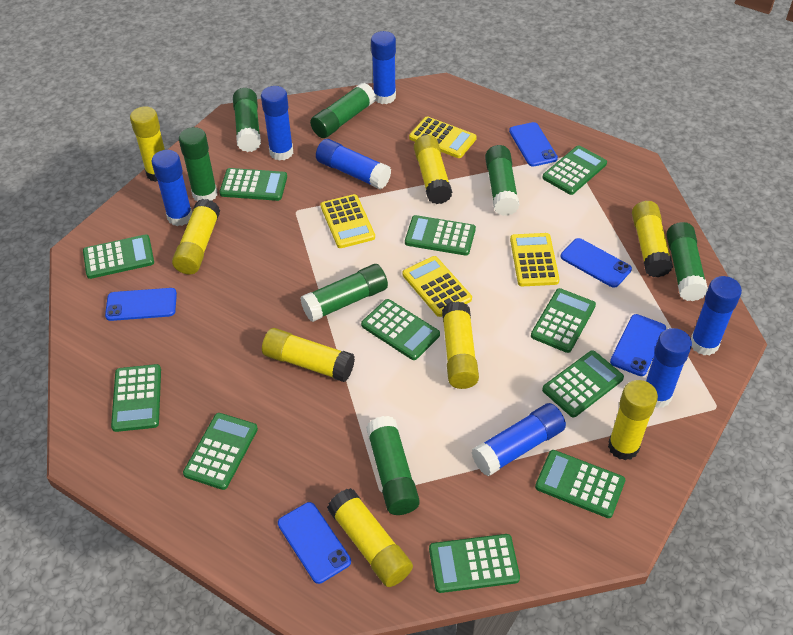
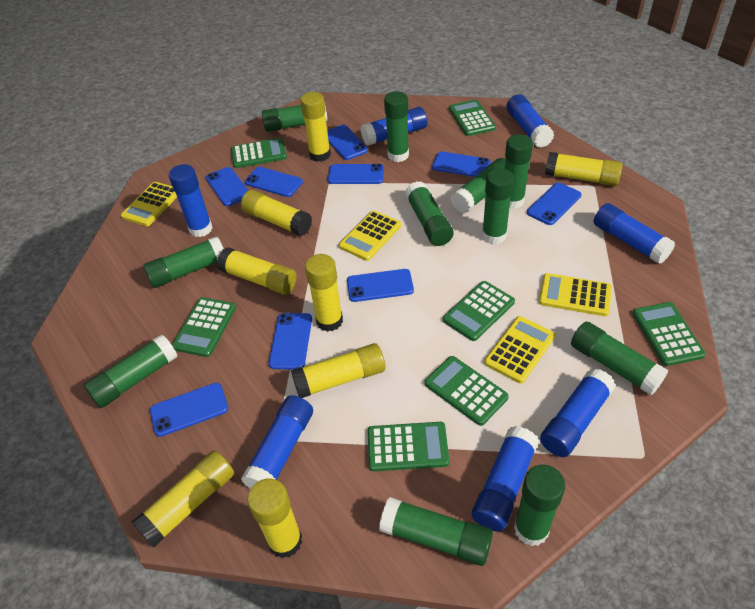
blue phone: 5 -> 9
green calculator: 11 -> 7
green glue stick: 7 -> 11

